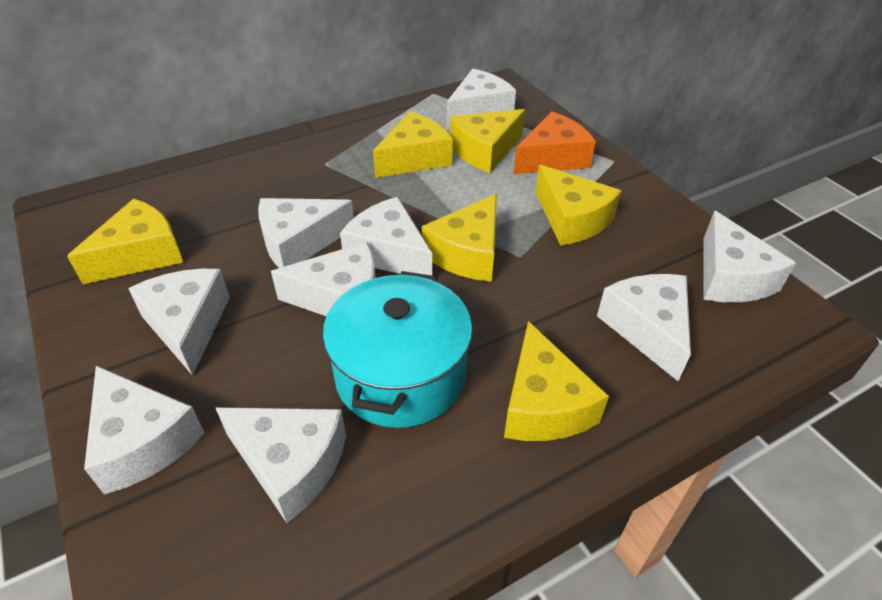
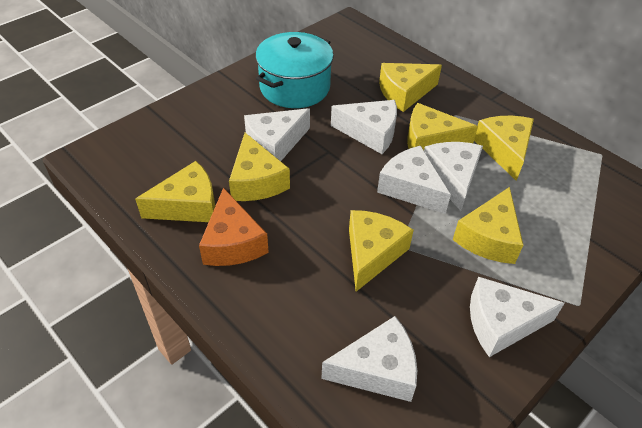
white cheese: 9 -> 6
yellow cheese: 6 -> 7

